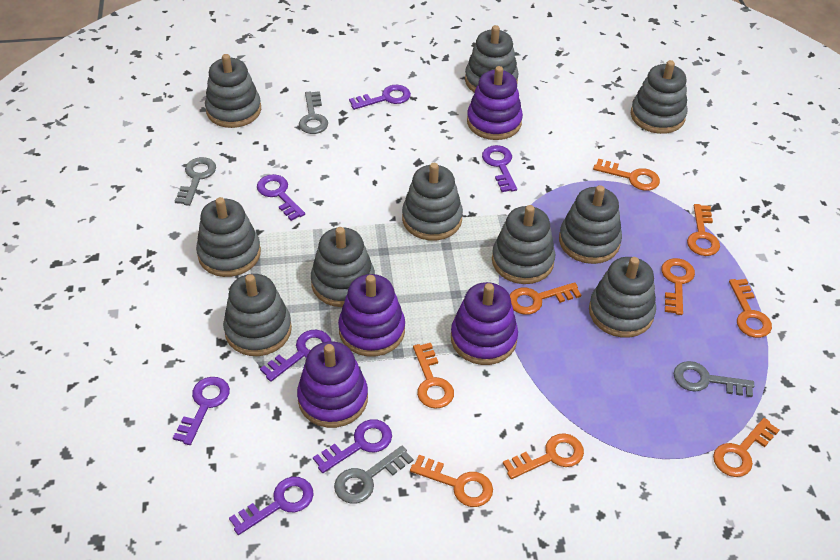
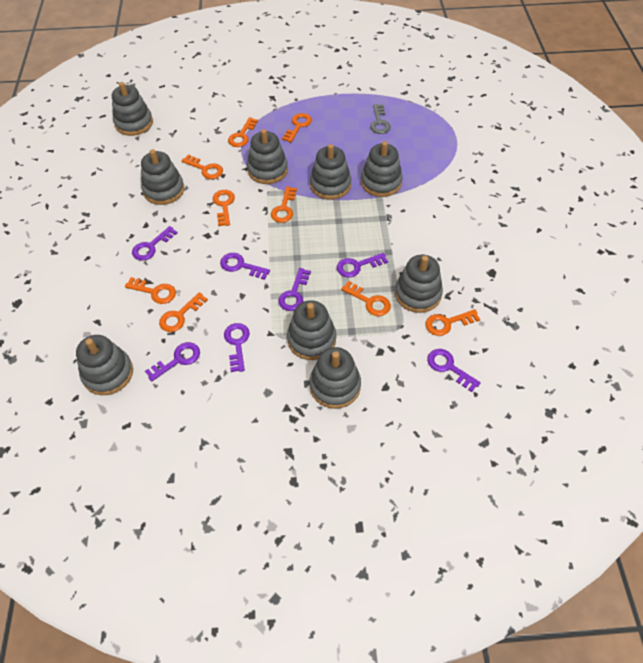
grey key: 4 -> 1
grey stacking toy: 10 -> 9
purple stacking toy: 4 -> 0

